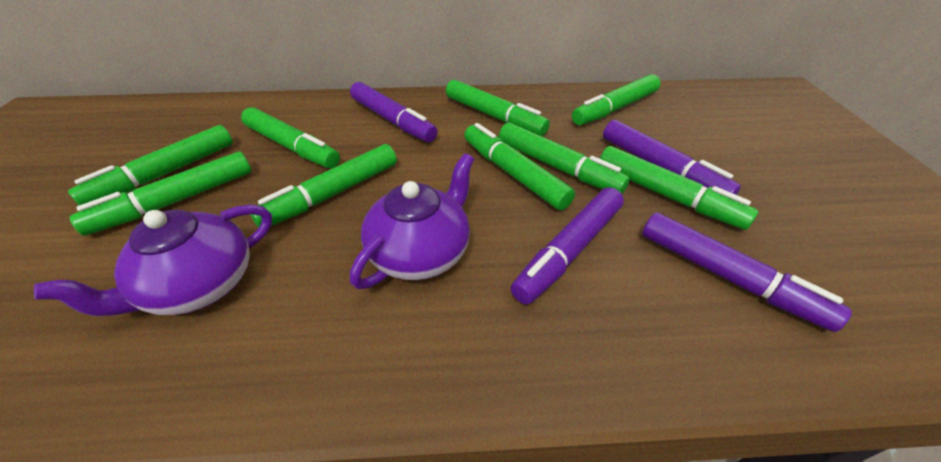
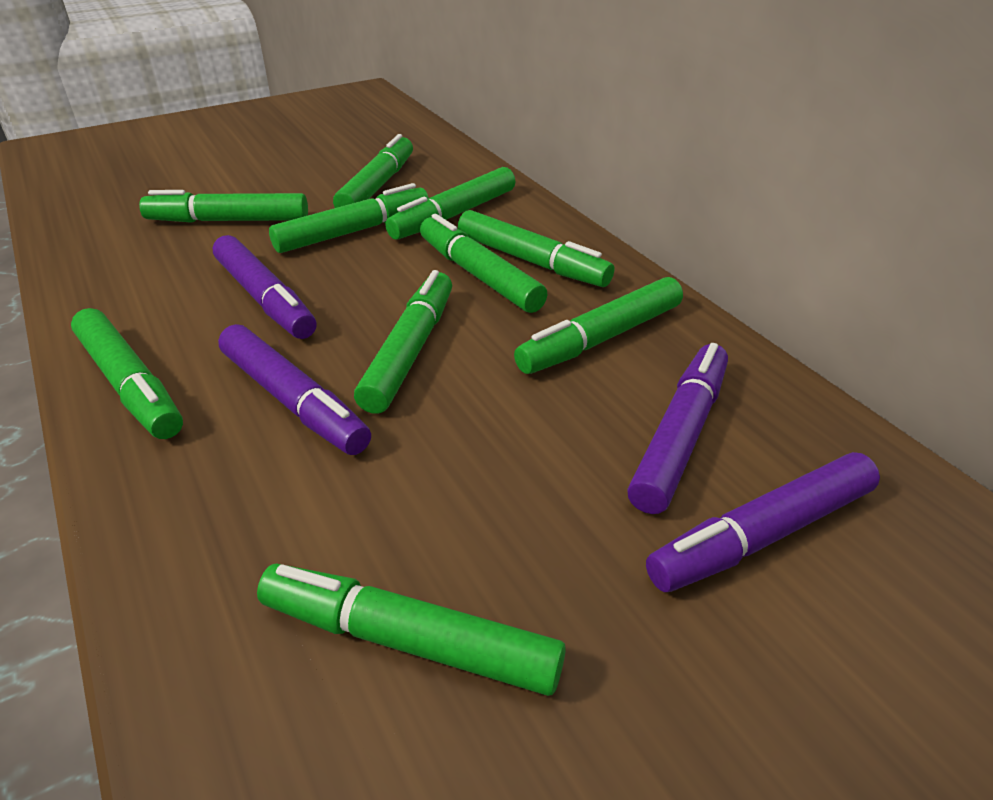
green marker: 9 -> 10
purple teapot: 2 -> 0

